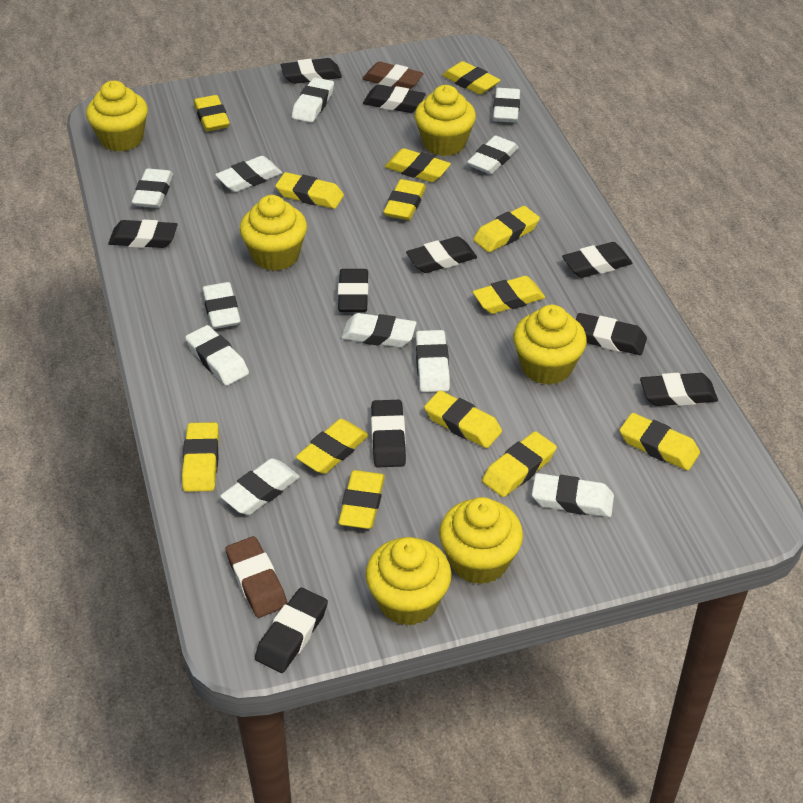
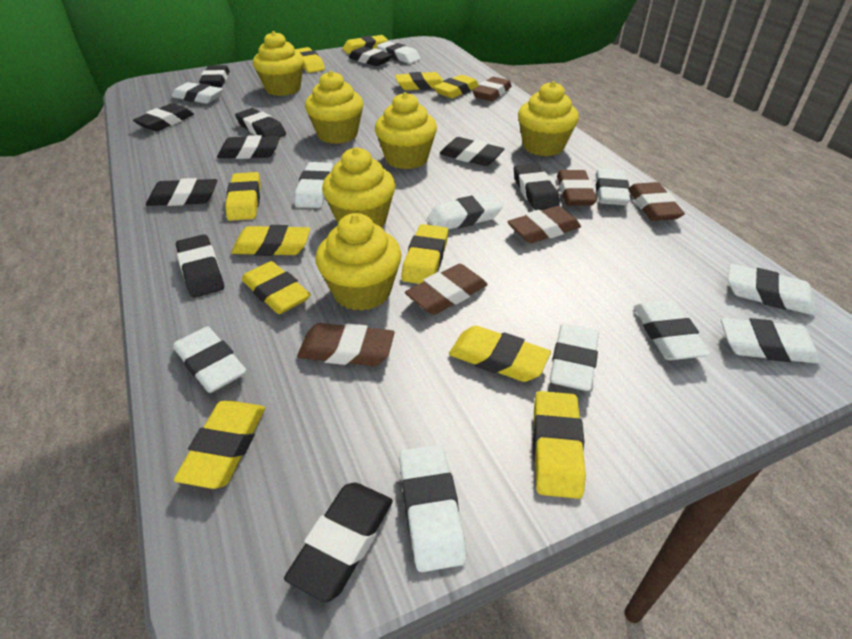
brown eraser: 2 -> 6
yellow eraser: 13 -> 11

